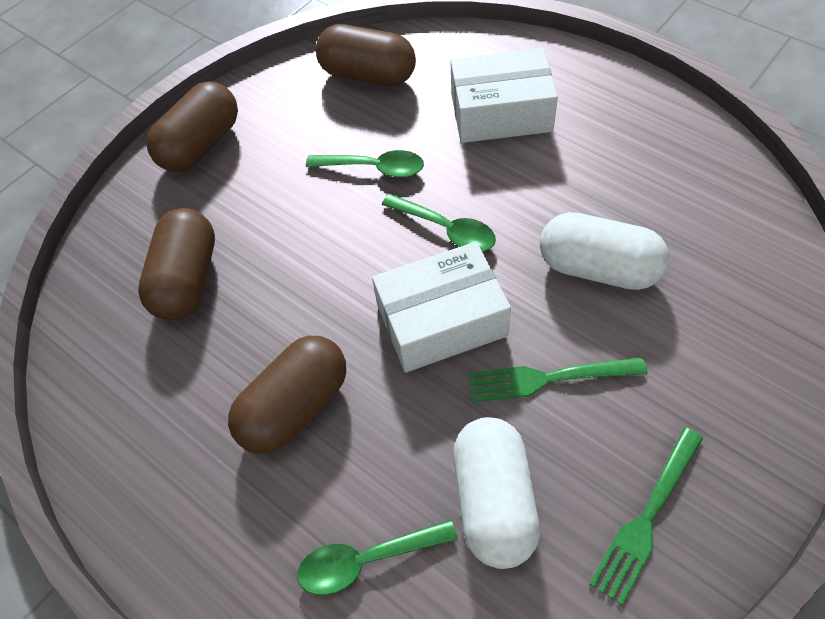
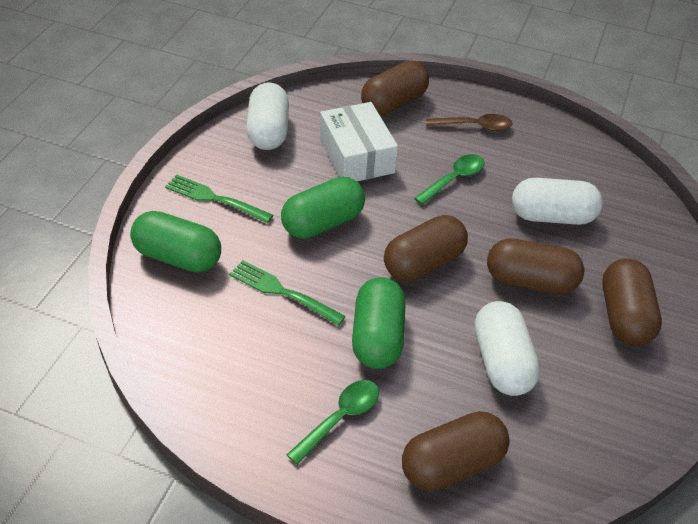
brown capsule: 4 -> 5
brown spoon: 0 -> 1
green capsule: 0 -> 3
green spoon: 3 -> 2
white box: 2 -> 1
white capsule: 2 -> 3

